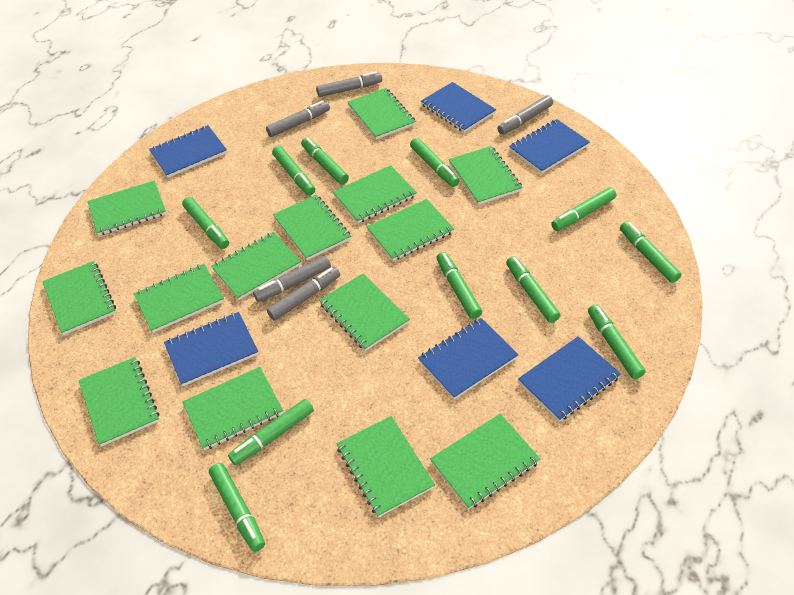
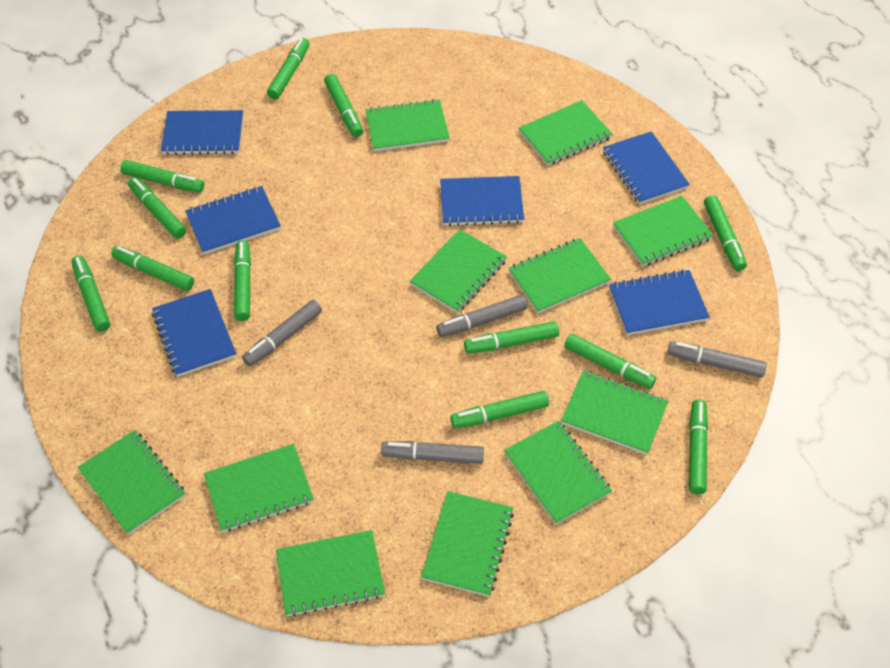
green marker: 11 -> 12
green notebook: 14 -> 11
grey marker: 5 -> 4

